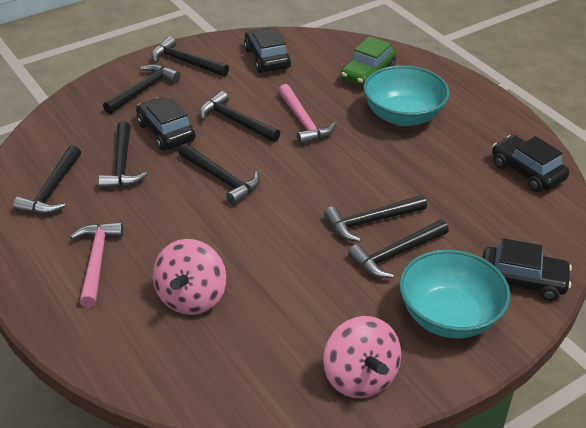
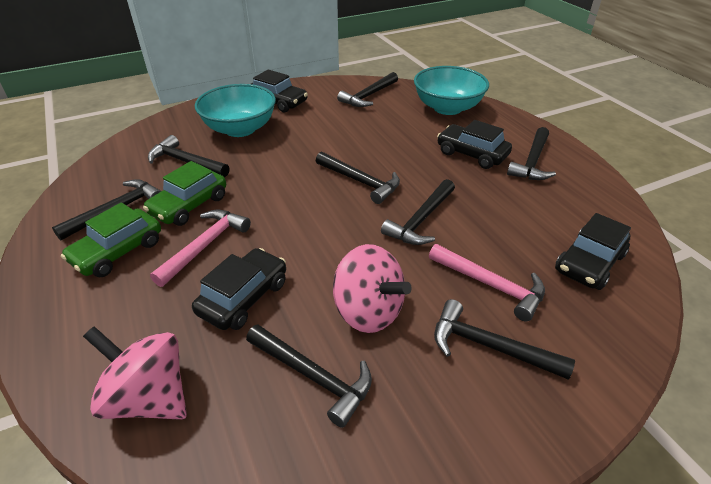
green car: 1 -> 2

